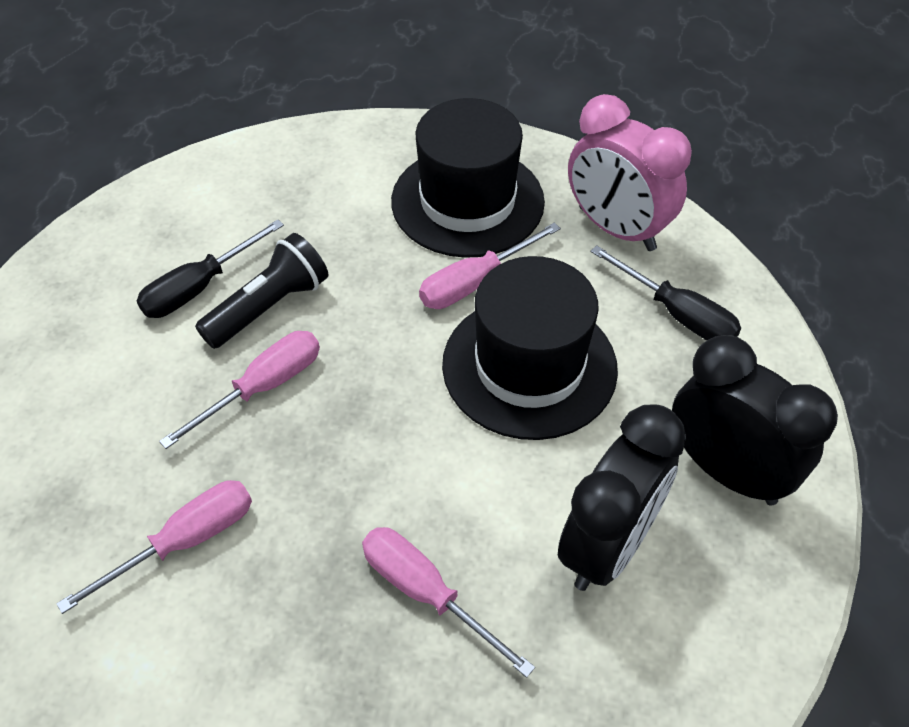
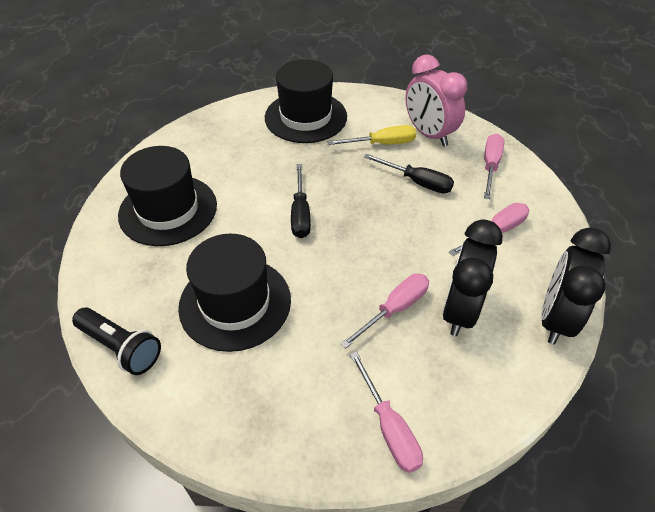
black hat: 2 -> 3
yellow screwdriver: 0 -> 1

